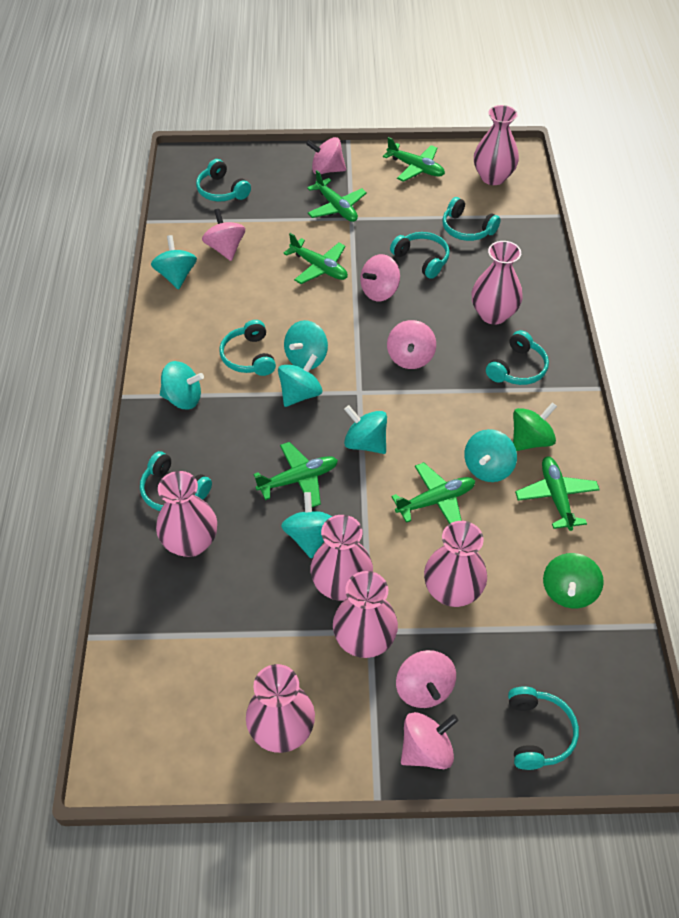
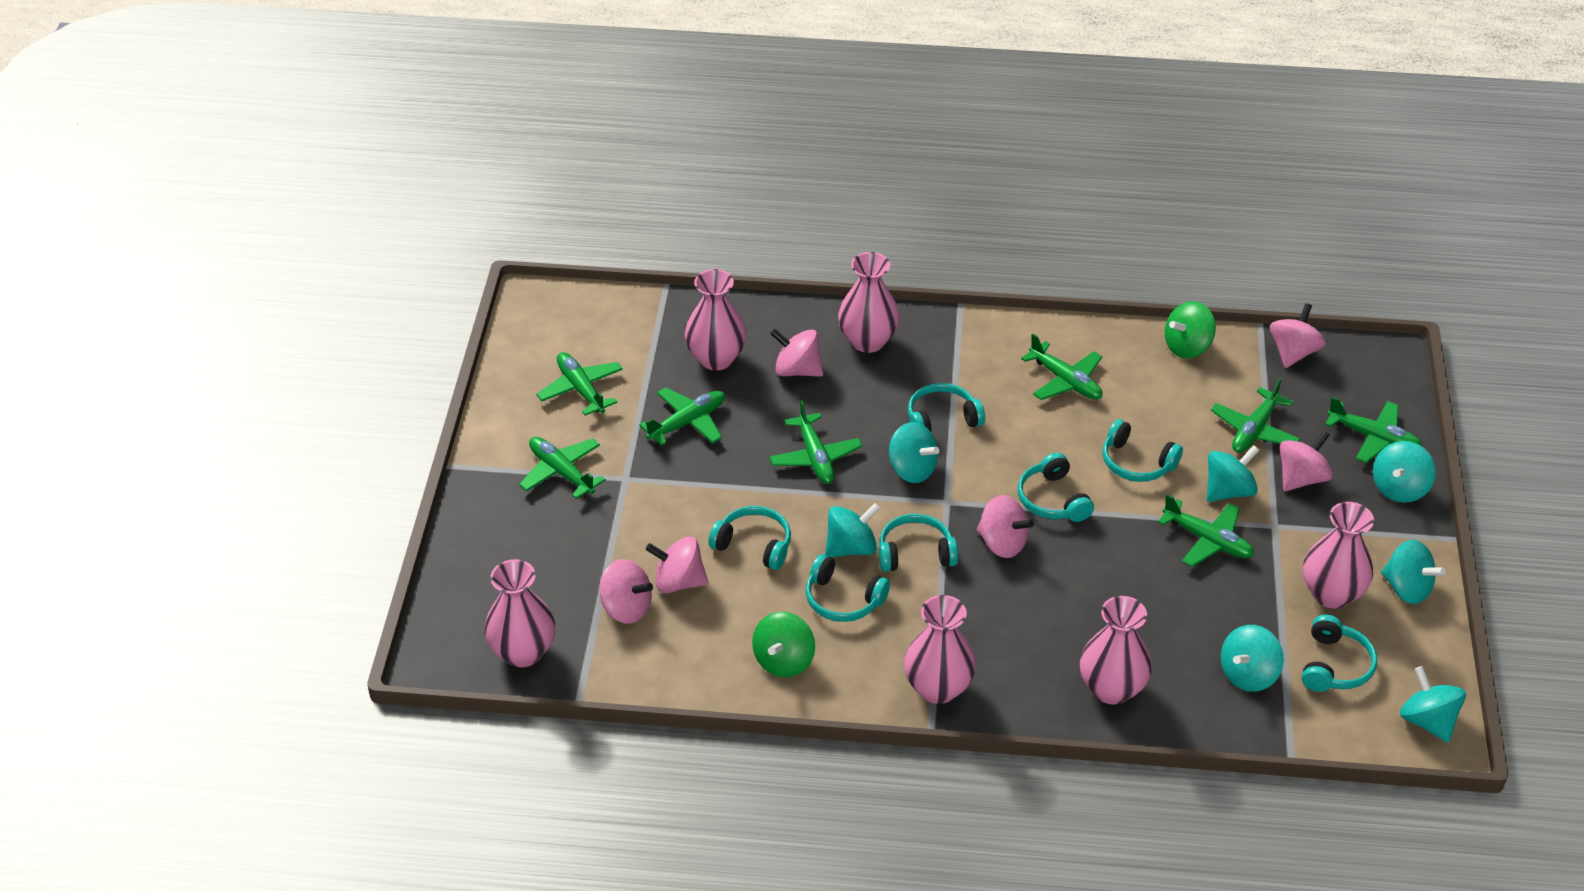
green plane: 6 -> 8
pink vase: 7 -> 6

